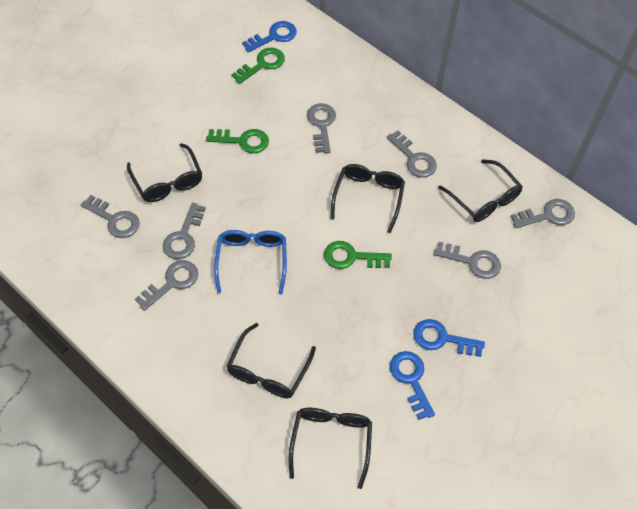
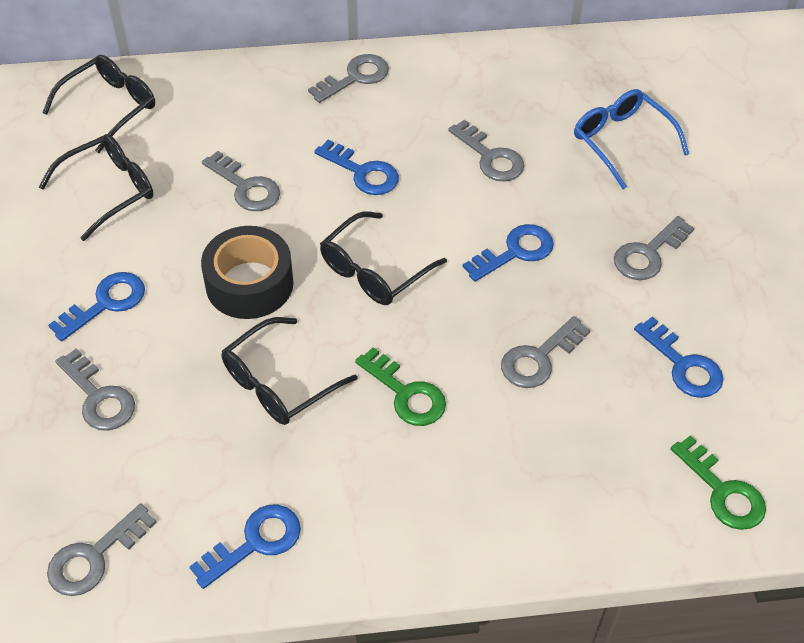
black glasses: 5 -> 4
black tape: 0 -> 1
blue key: 3 -> 5
green key: 3 -> 2

